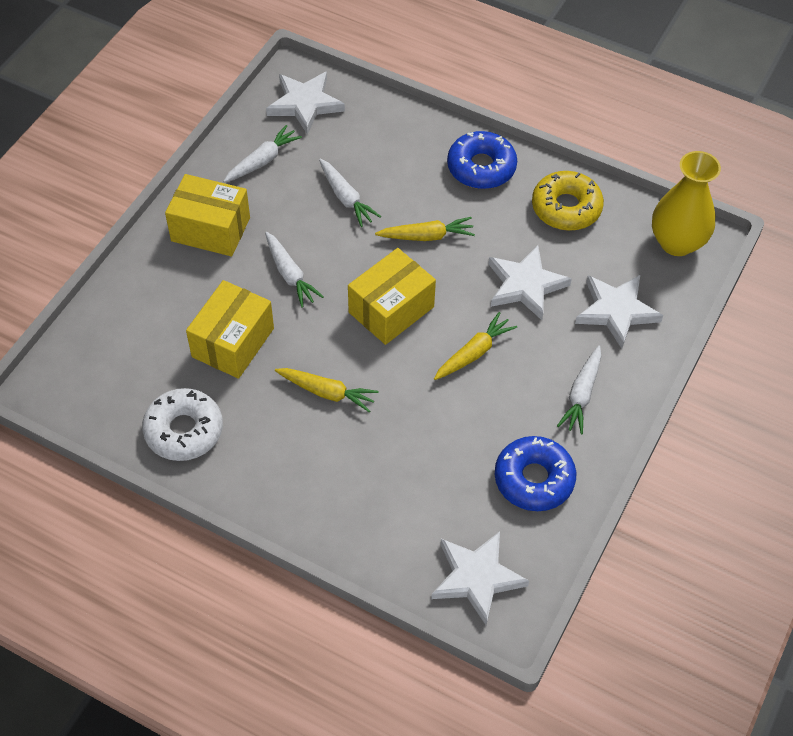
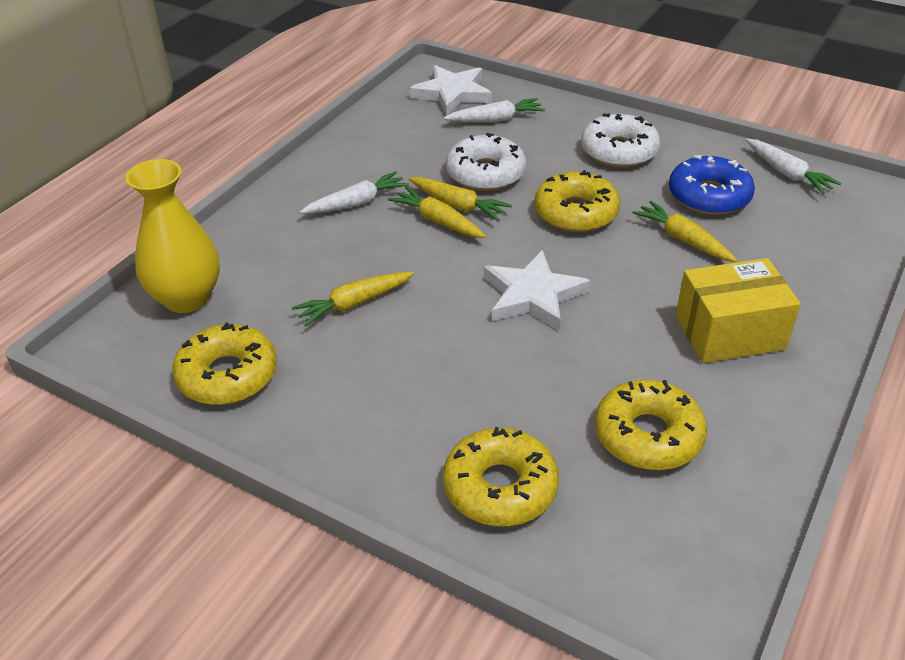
blue donut: 2 -> 1
white carrot: 4 -> 3
white donut: 1 -> 2
white star: 4 -> 2
yellow box: 3 -> 1
yellow carrot: 3 -> 4
yellow donut: 1 -> 4

